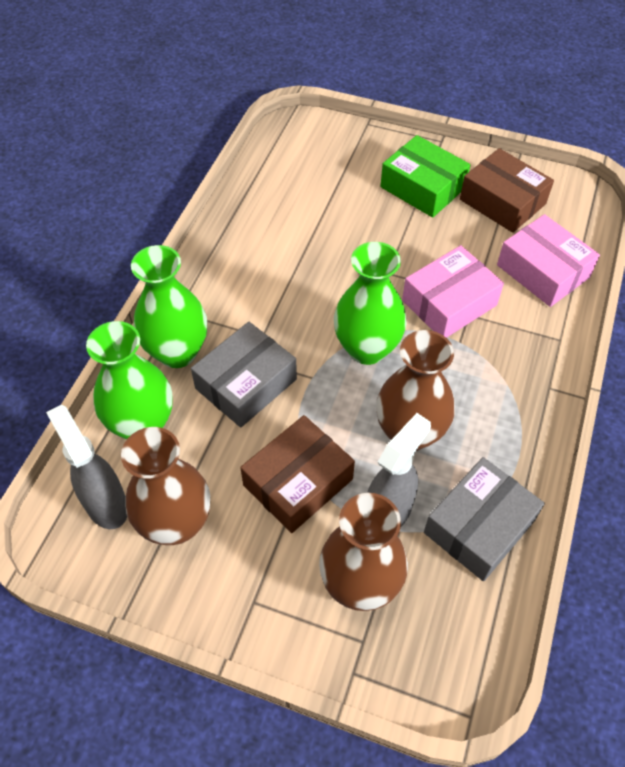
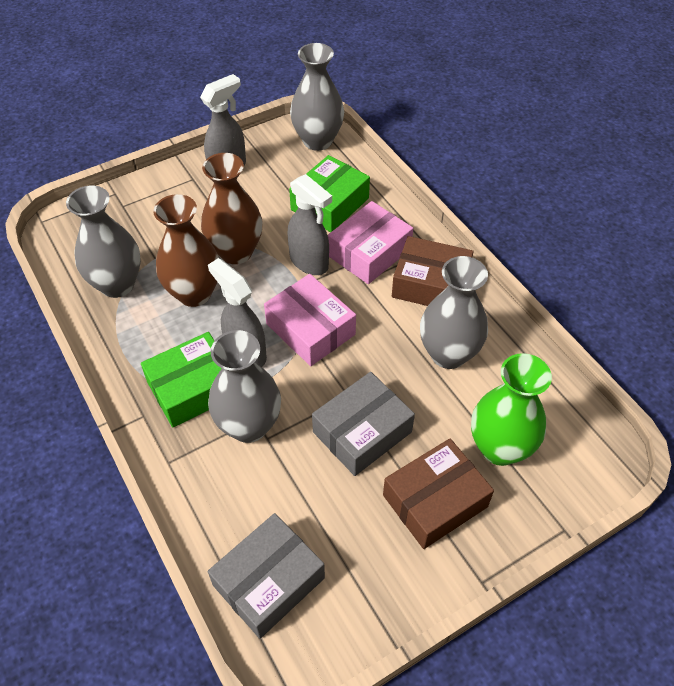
brown vase: 3 -> 2
green box: 1 -> 2
green vase: 3 -> 1
grey spray bottle: 2 -> 3
grey vase: 0 -> 4

